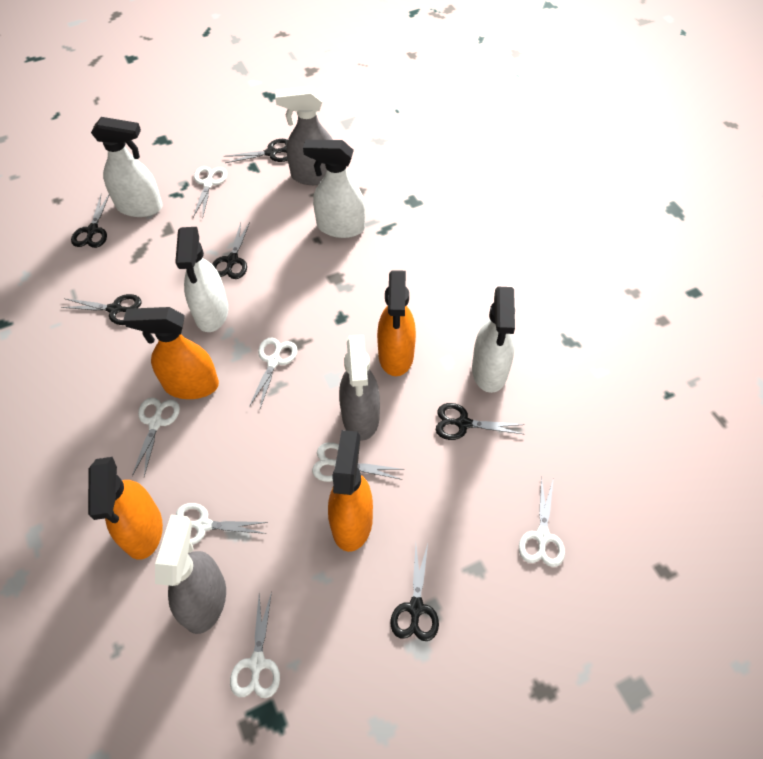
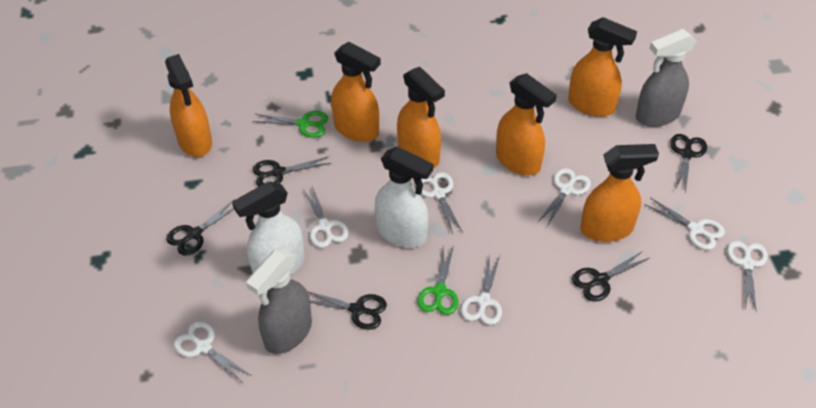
black scissors: 6 -> 5
green scissors: 0 -> 2
grey spray bottle: 3 -> 2
orange spray bottle: 4 -> 6
white spray bottle: 4 -> 2

